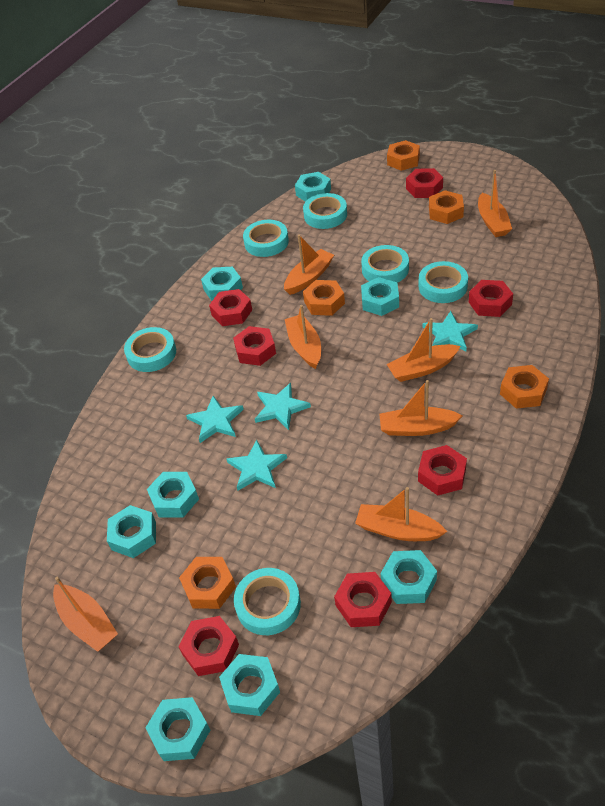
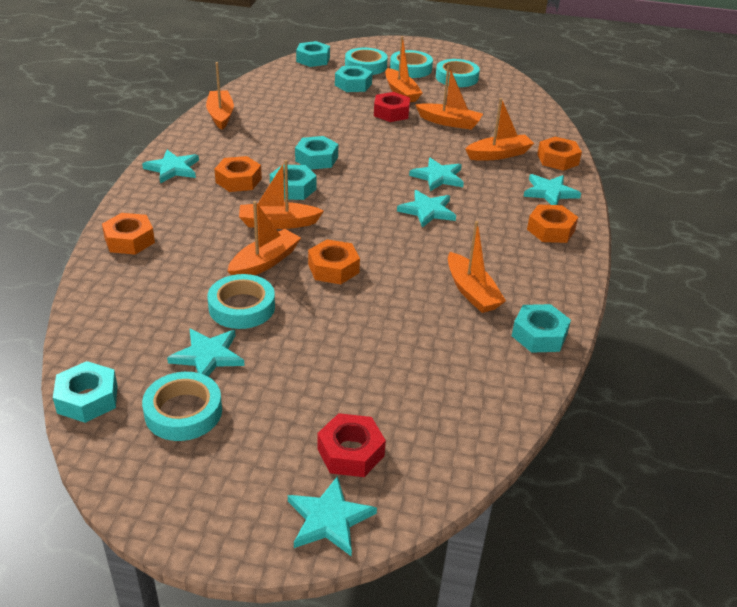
red nut: 7 -> 2
turquoise nut: 8 -> 6
turquoise star: 4 -> 6
turquoise tape: 6 -> 5

